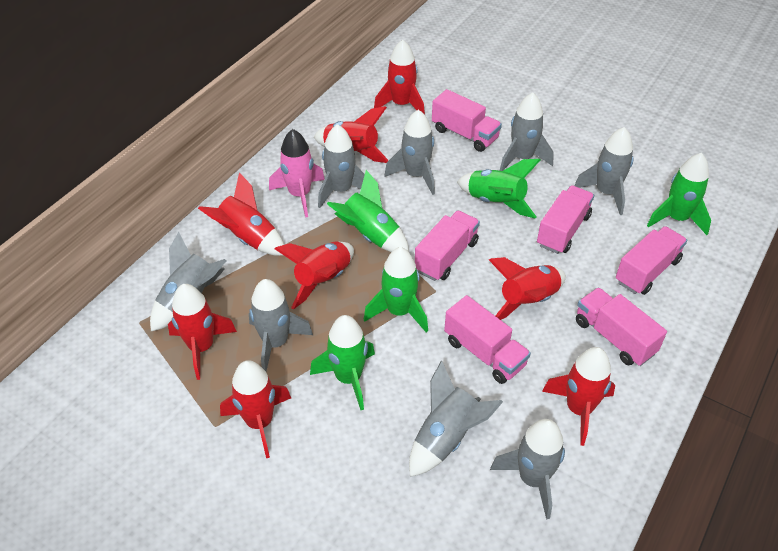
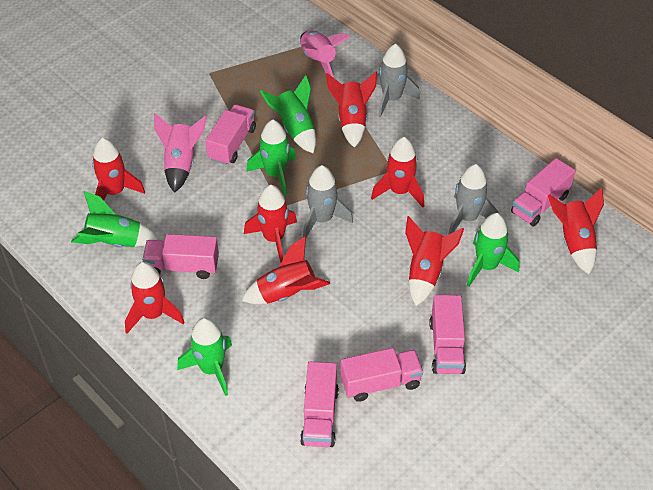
grey rocket: 8 -> 3
pink rocket: 1 -> 2

